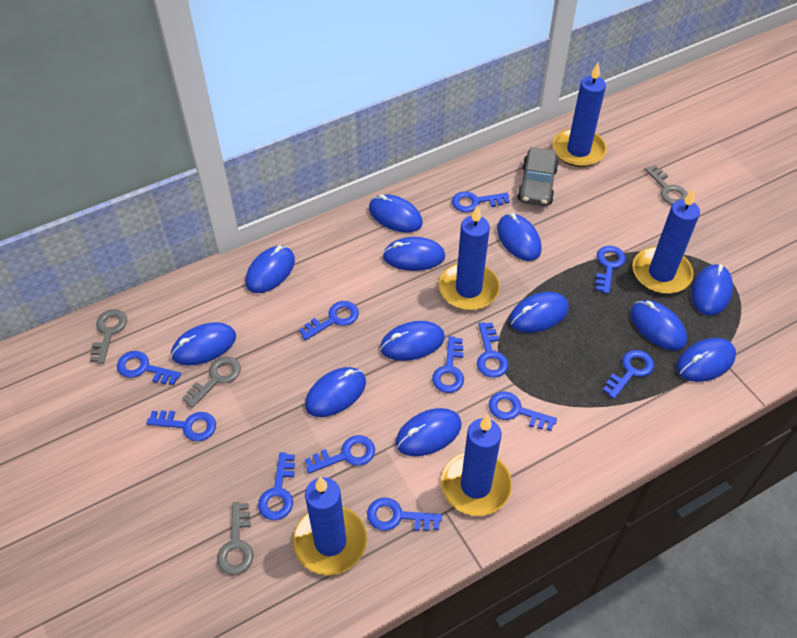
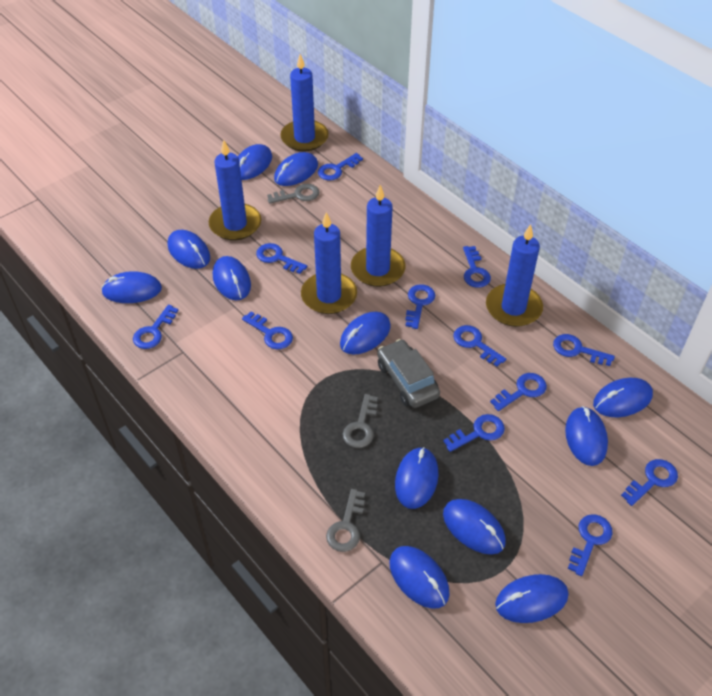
grey key: 4 -> 3

